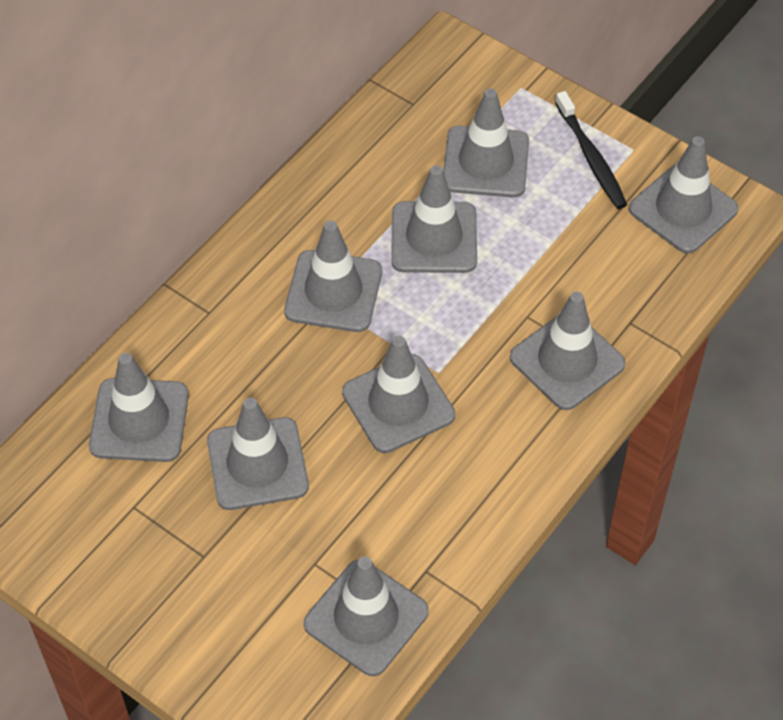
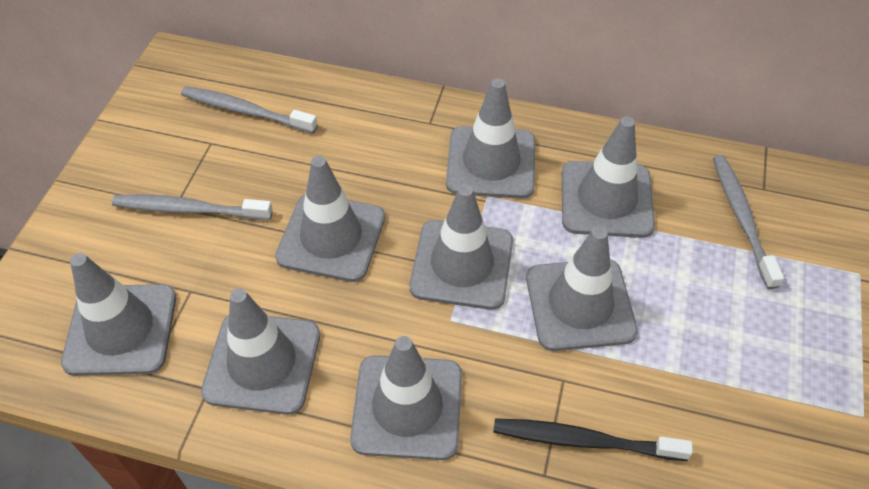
grey toothbrush: 0 -> 3
grey traffic cone: 9 -> 8

